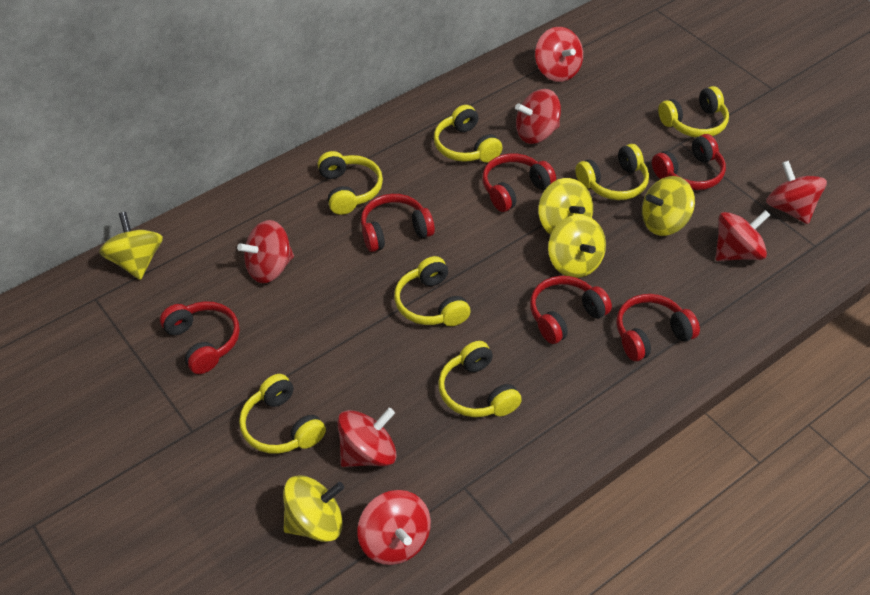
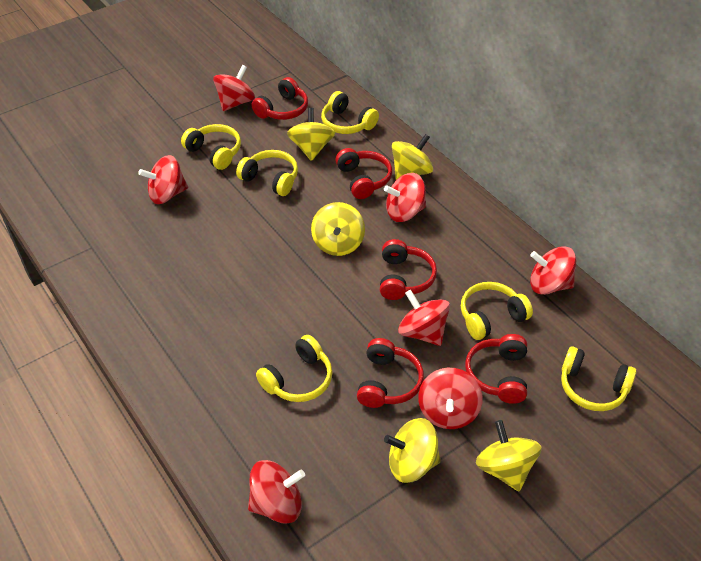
red headphones: 6 -> 5
yellow headphones: 7 -> 6

